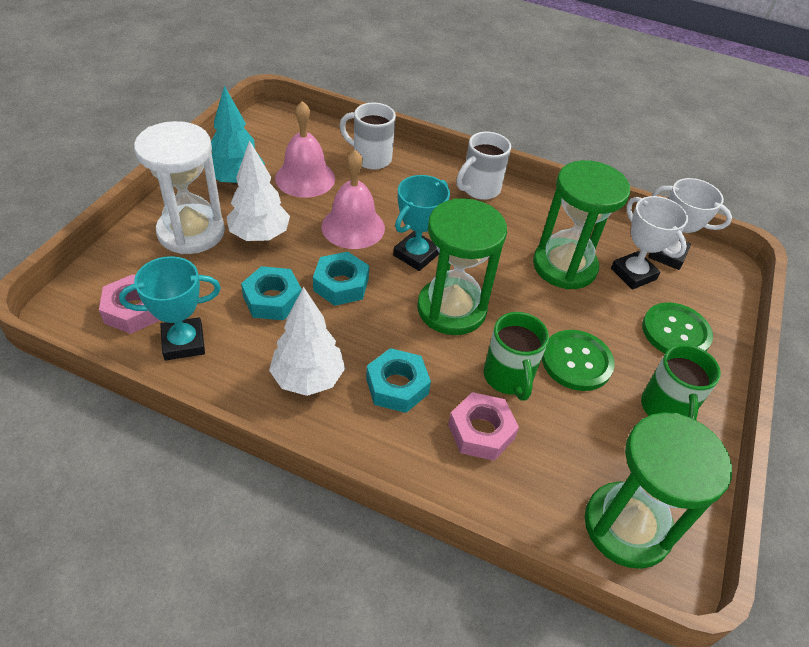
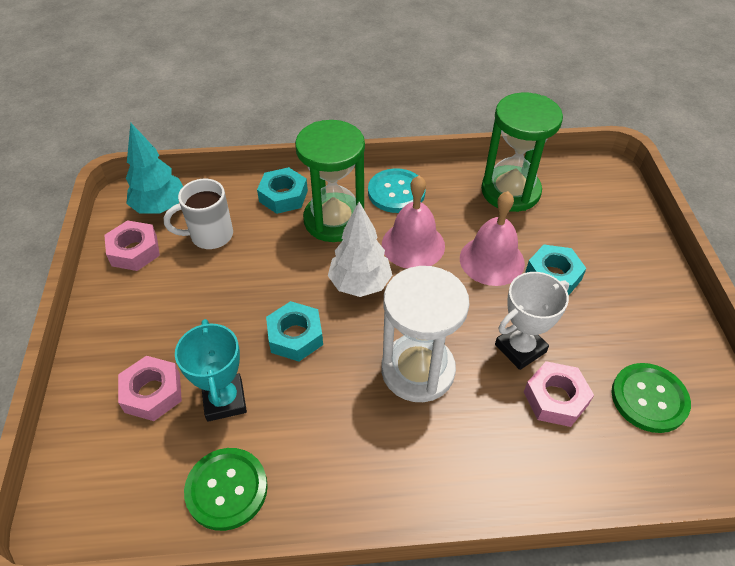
green hourglass: 3 -> 2
green mug: 2 -> 0
pink nut: 2 -> 3
turquoise button: 0 -> 1
turquoise trophy: 2 -> 1
white mug: 2 -> 1
white tree: 2 -> 1
white trophy: 2 -> 1

